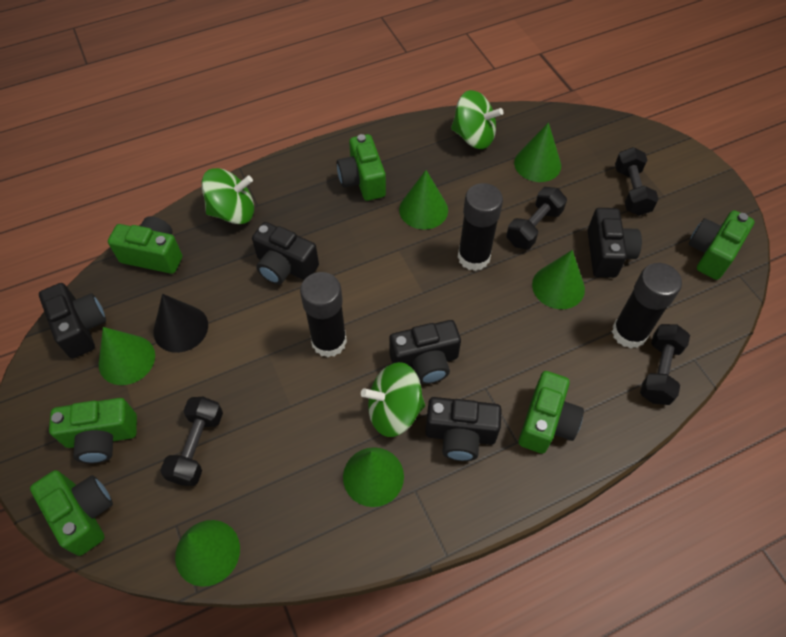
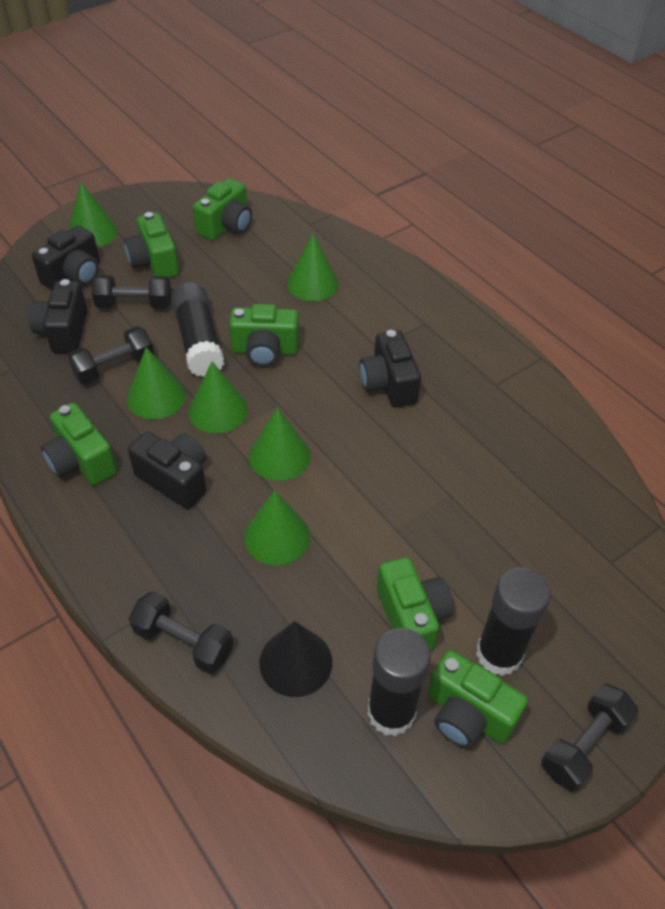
black camera: 5 -> 4
green spinning top: 3 -> 0

